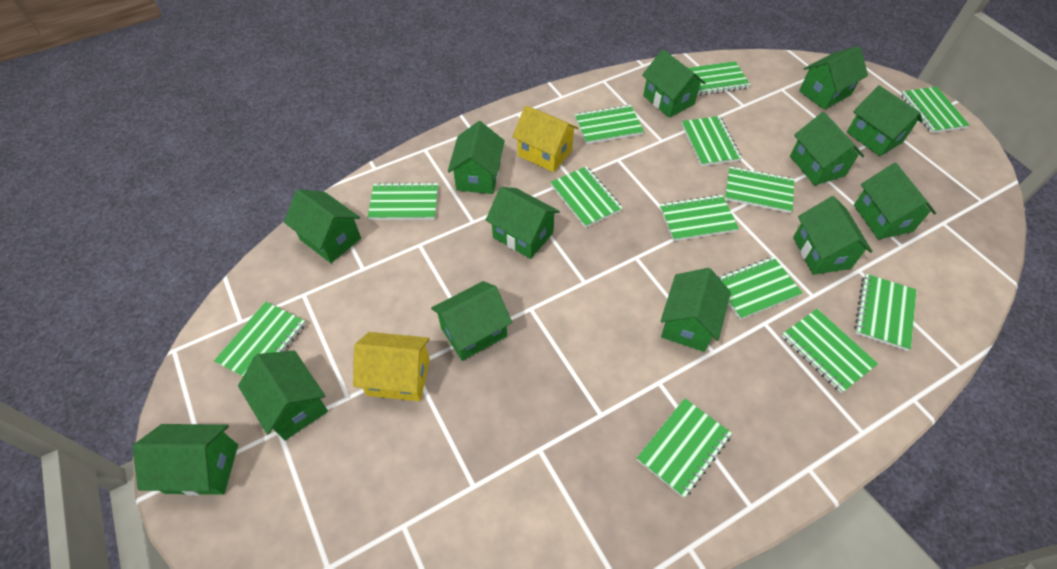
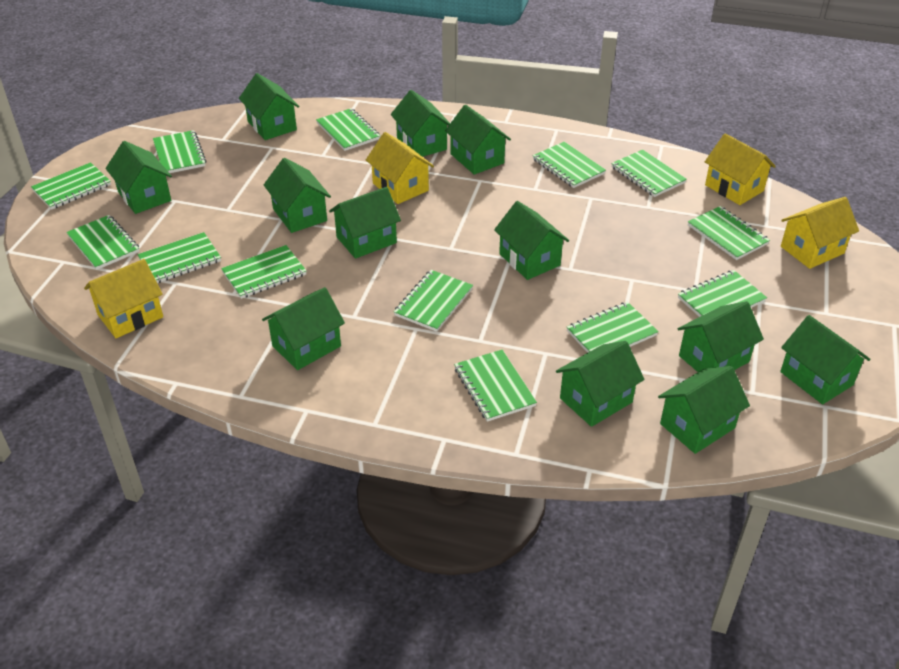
green house: 13 -> 12
yellow house: 2 -> 4

